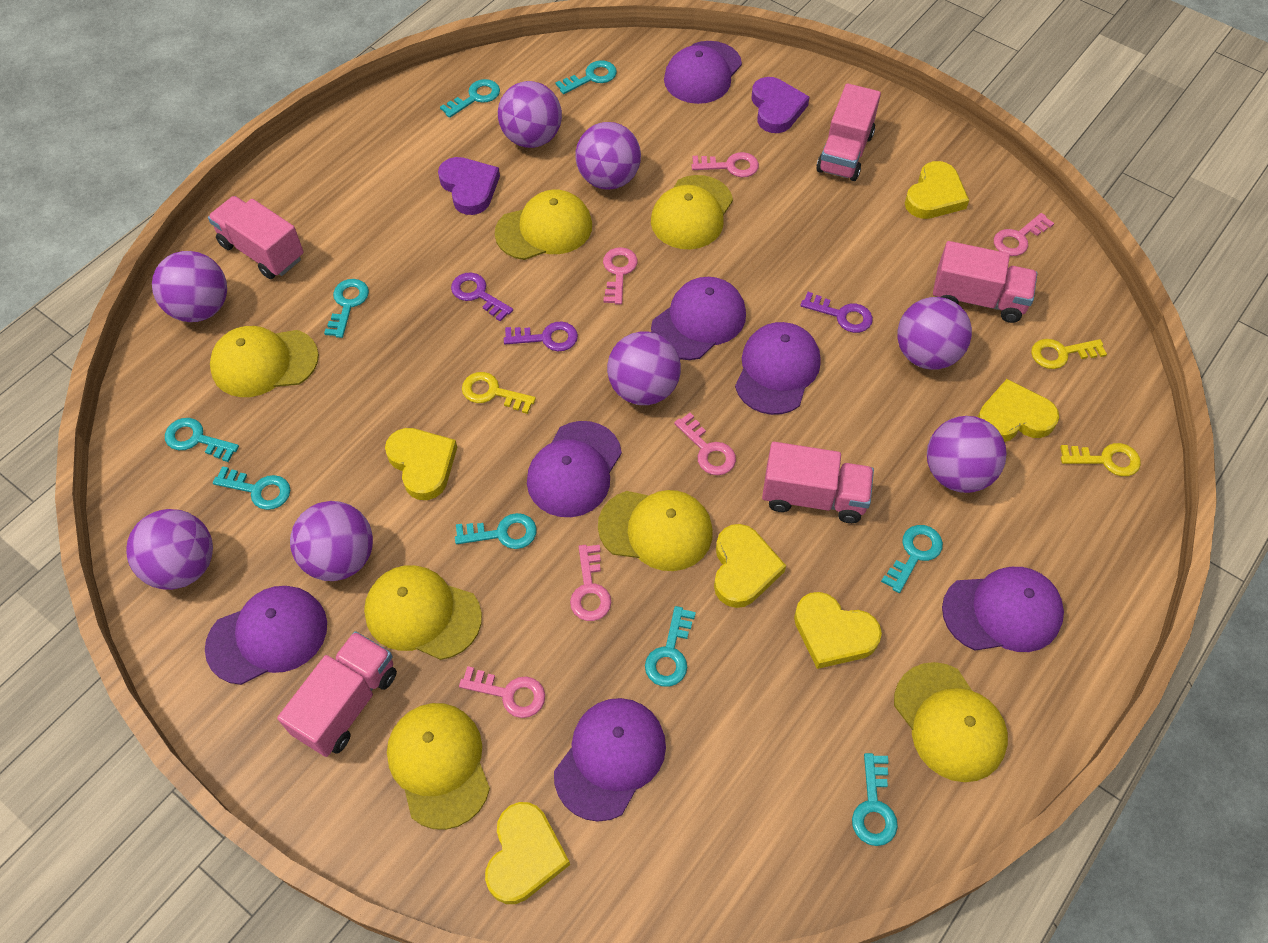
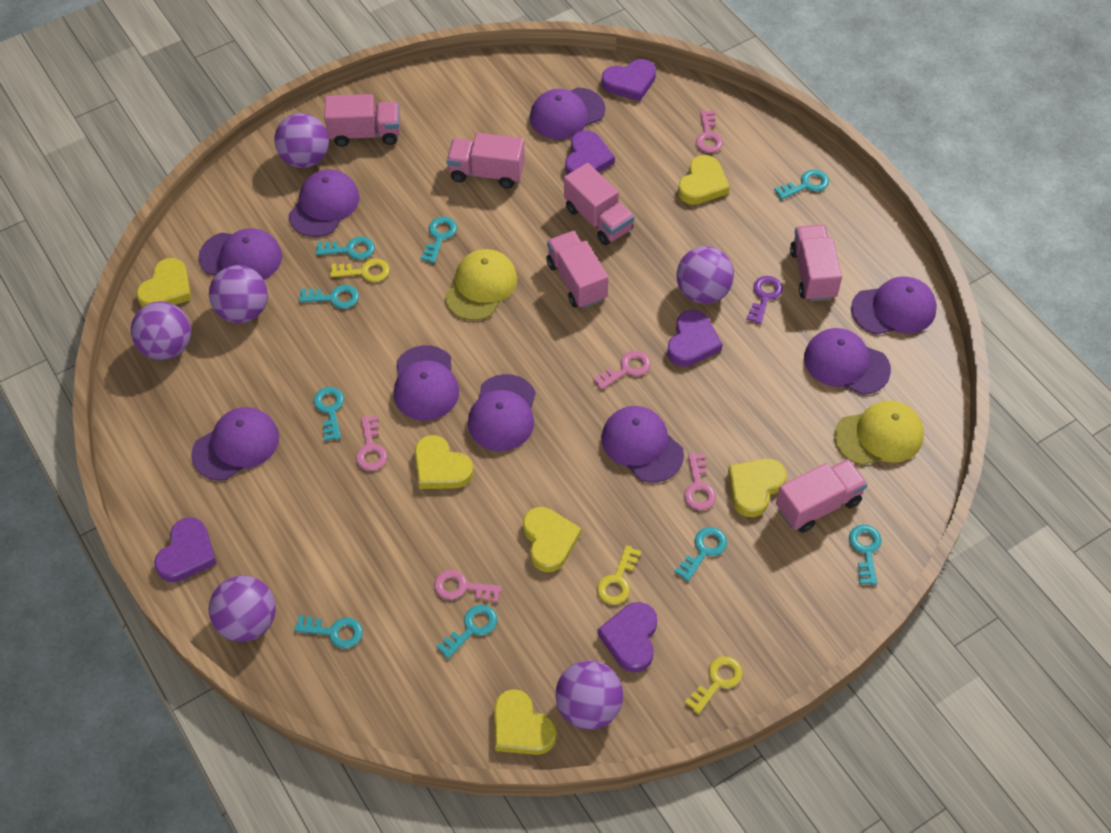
pink key: 6 -> 5
pink truck: 5 -> 6
purple ball: 8 -> 6
purple cap: 7 -> 9
purple heart: 2 -> 5
purple key: 3 -> 1
yellow cap: 7 -> 2

